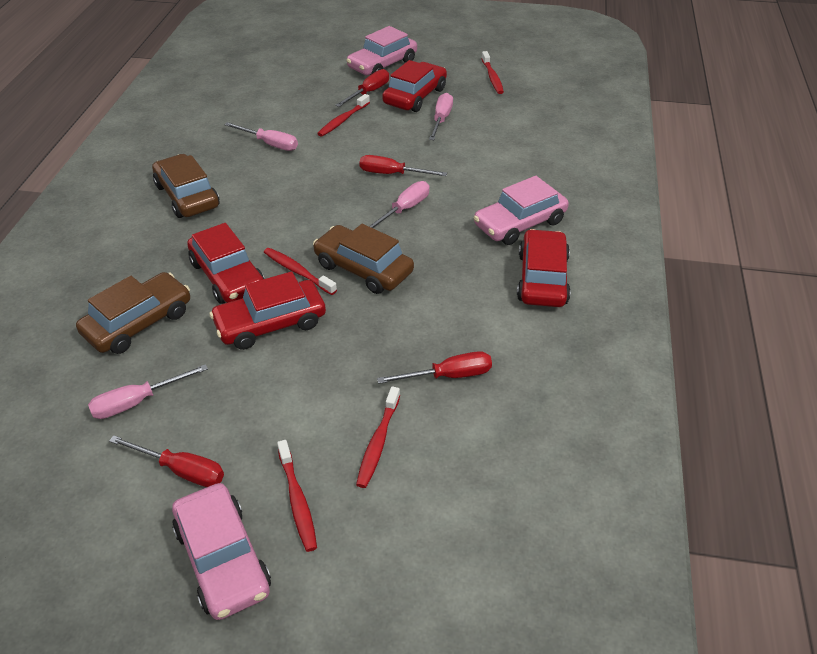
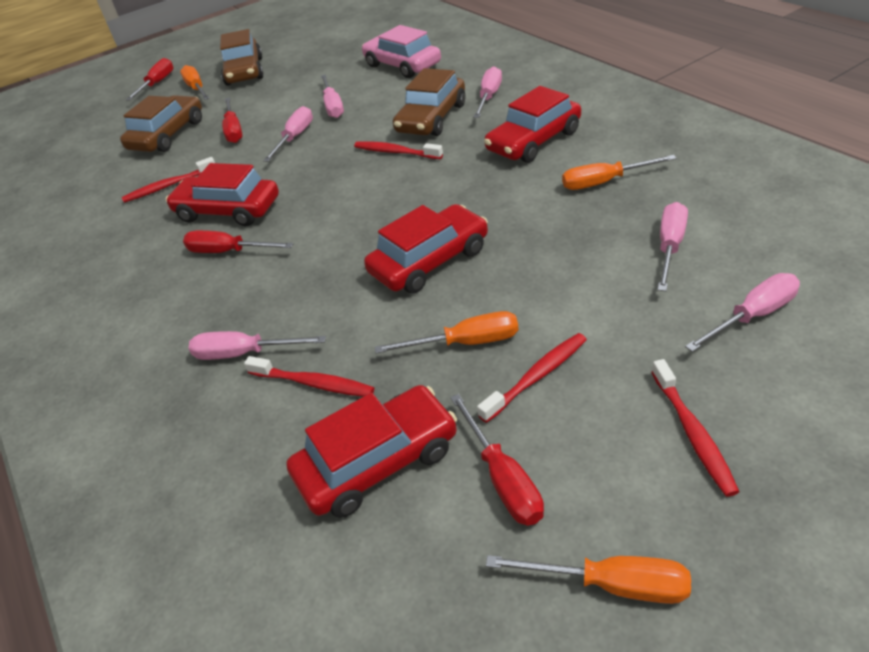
orange screwdriver: 0 -> 4
pink car: 3 -> 1
pink screwdriver: 4 -> 6

